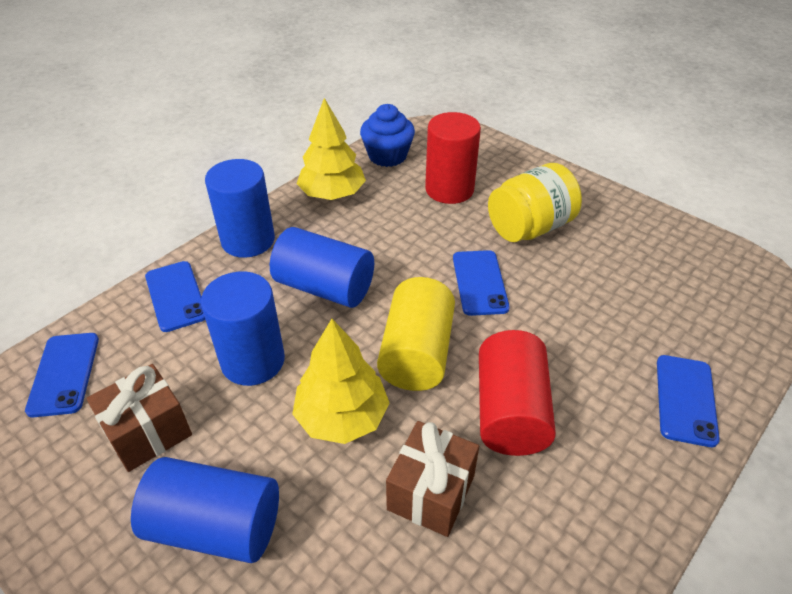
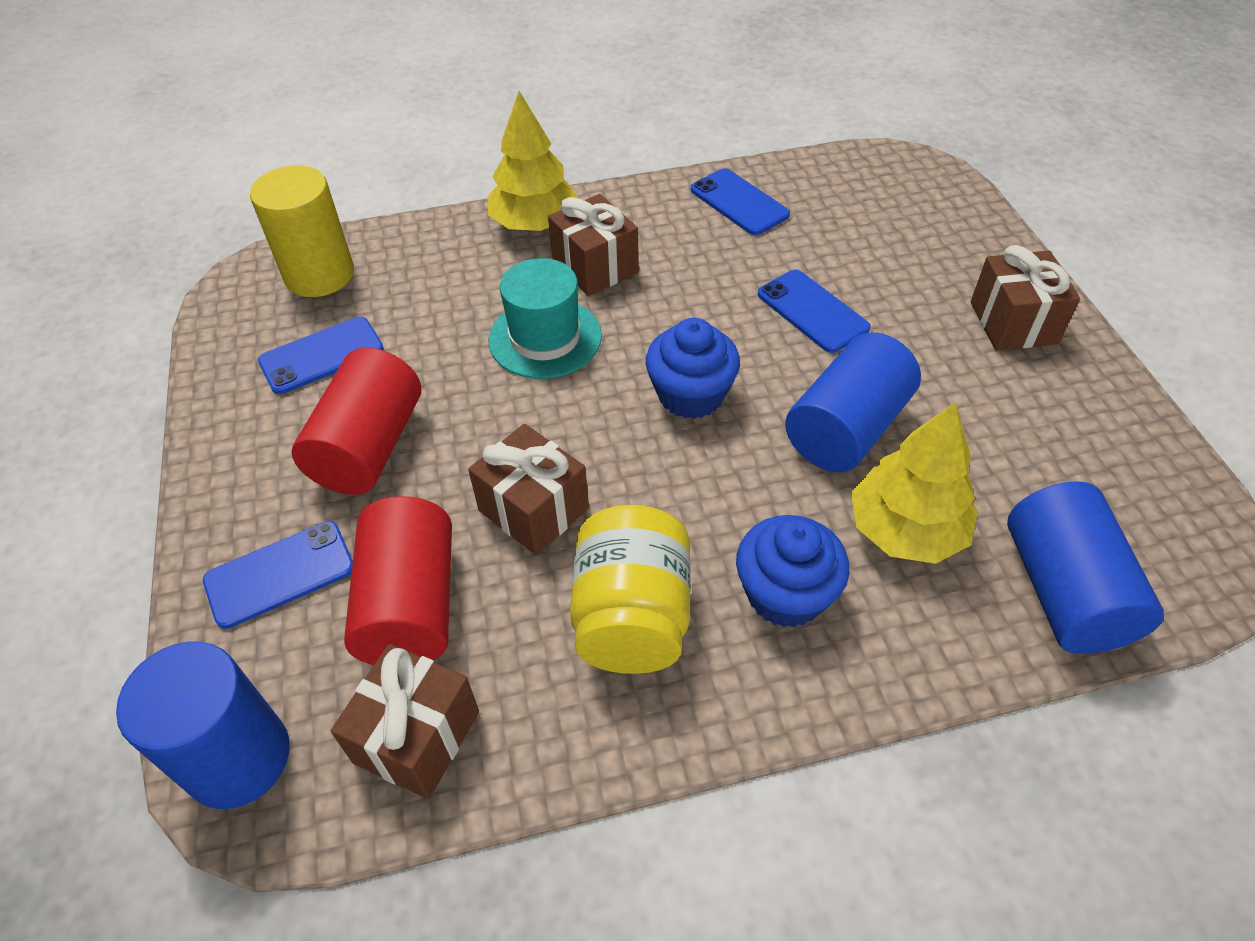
blue cupcake: 1 -> 2
blue cylinder: 4 -> 3
brown gift: 2 -> 4
turquoise hat: 0 -> 1

